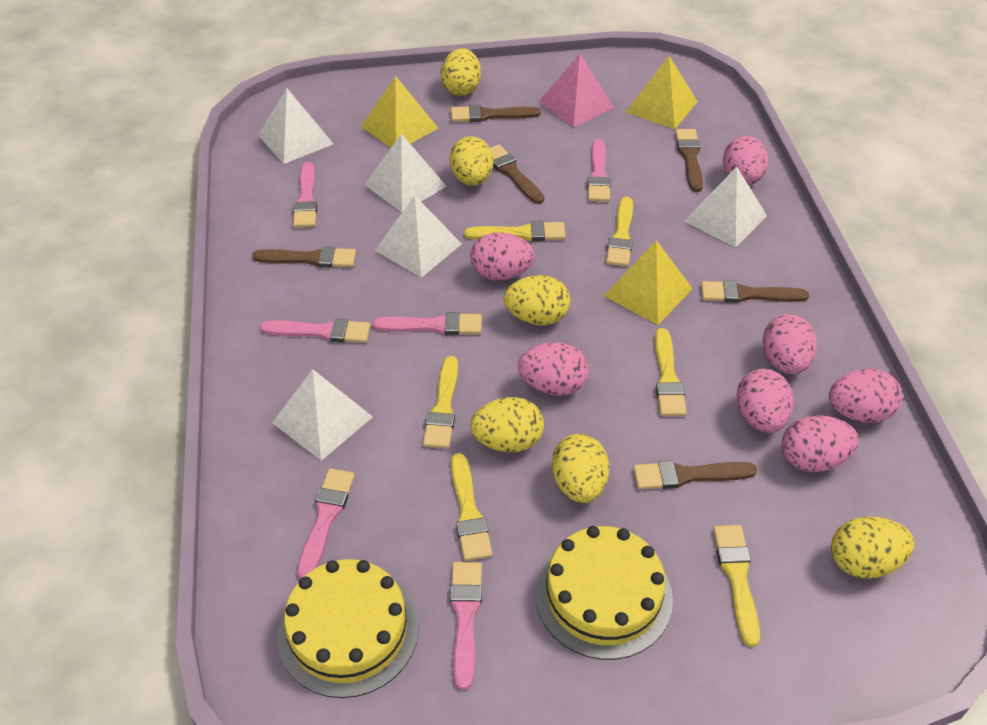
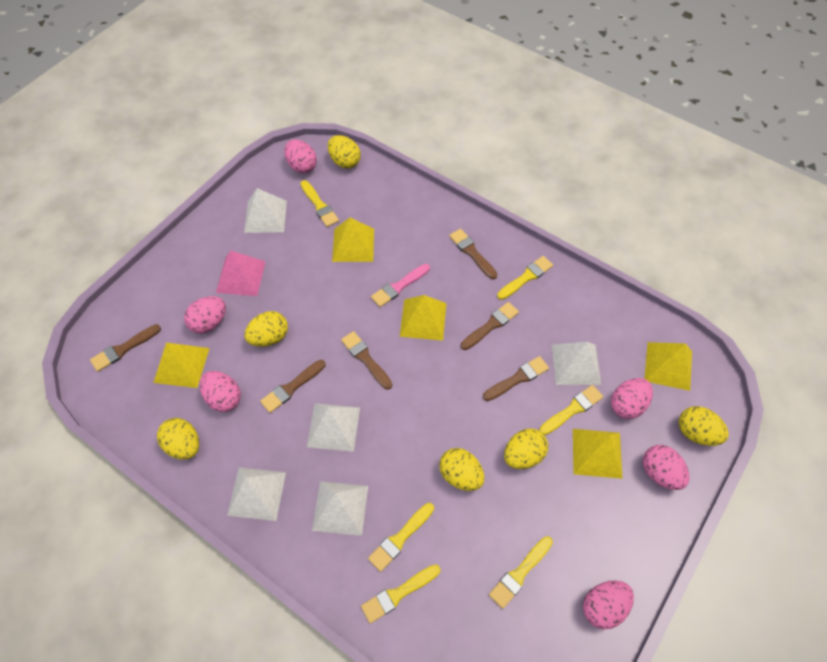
pink brush: 6 -> 1
pink egg: 7 -> 6
yellow cake: 2 -> 0
yellow pyramid: 3 -> 5

